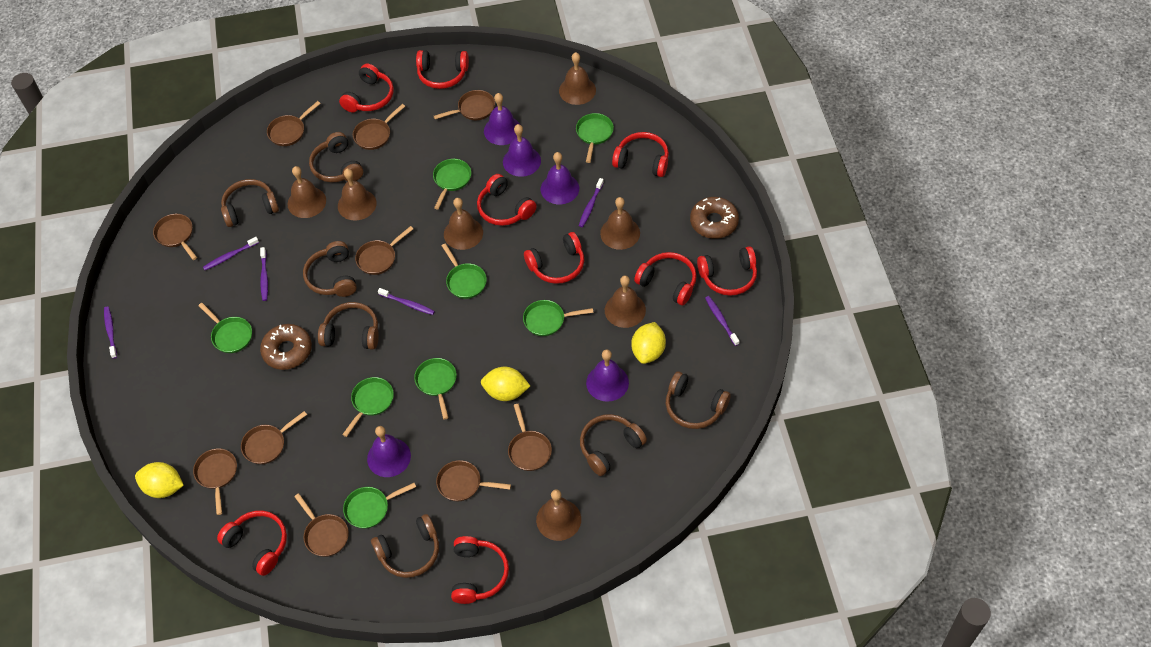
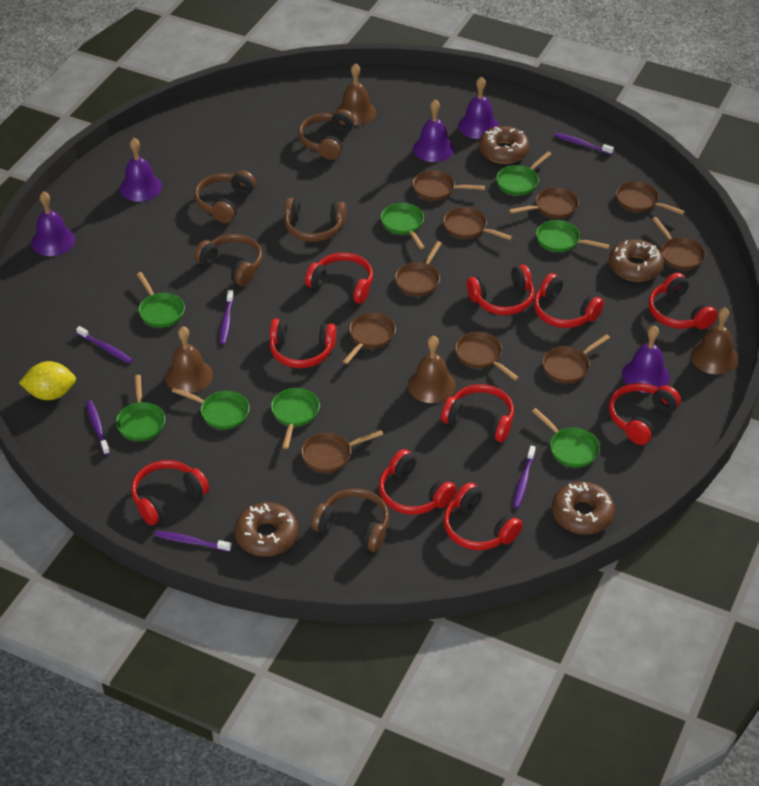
brown bell: 7 -> 4
brown donut: 2 -> 4
brown headphones: 7 -> 5
red headphones: 9 -> 10
yellow lemon: 3 -> 1

